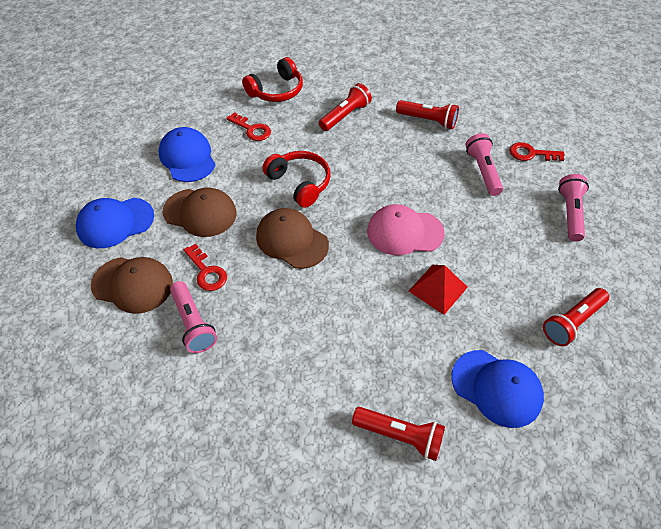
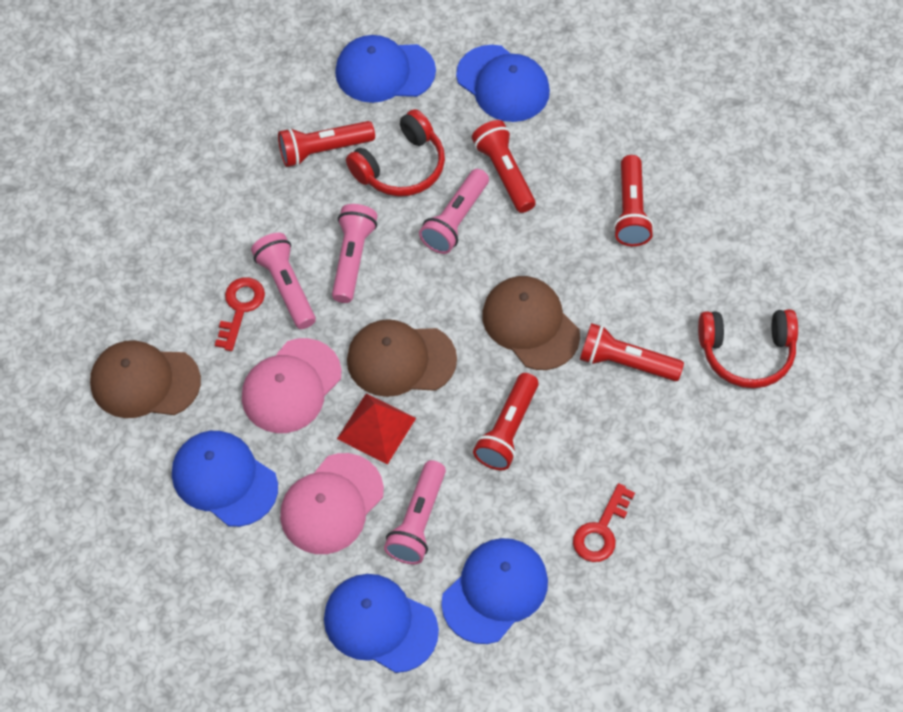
blue cap: 3 -> 5
pink cap: 1 -> 2
pink flashlight: 3 -> 4
red flashlight: 4 -> 5
red key: 3 -> 2

